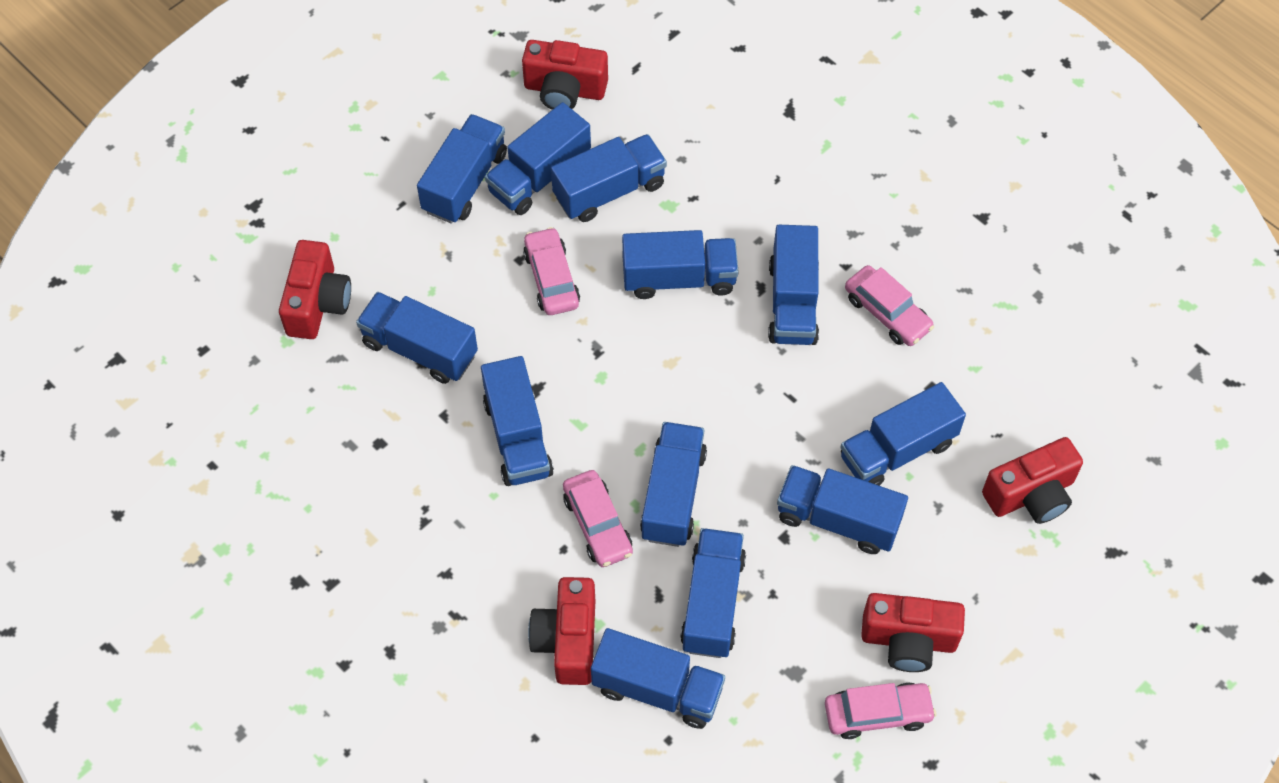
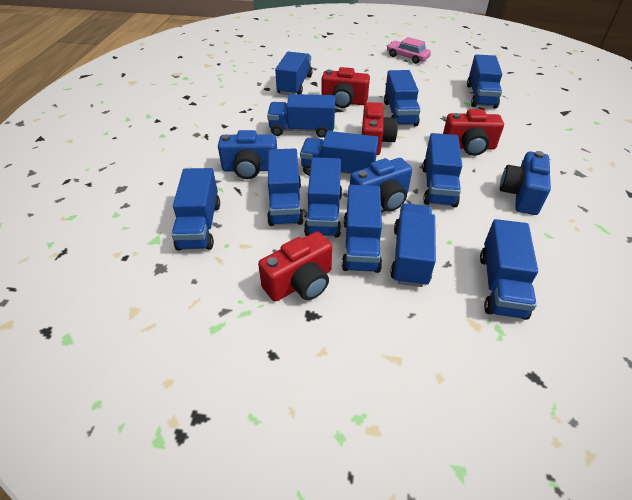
blue camera: 0 -> 3
pink car: 4 -> 1
red camera: 5 -> 4

